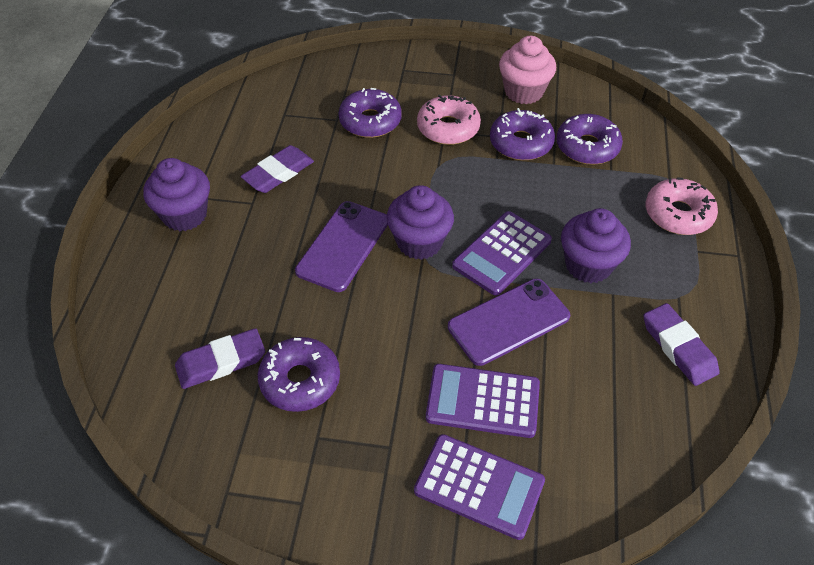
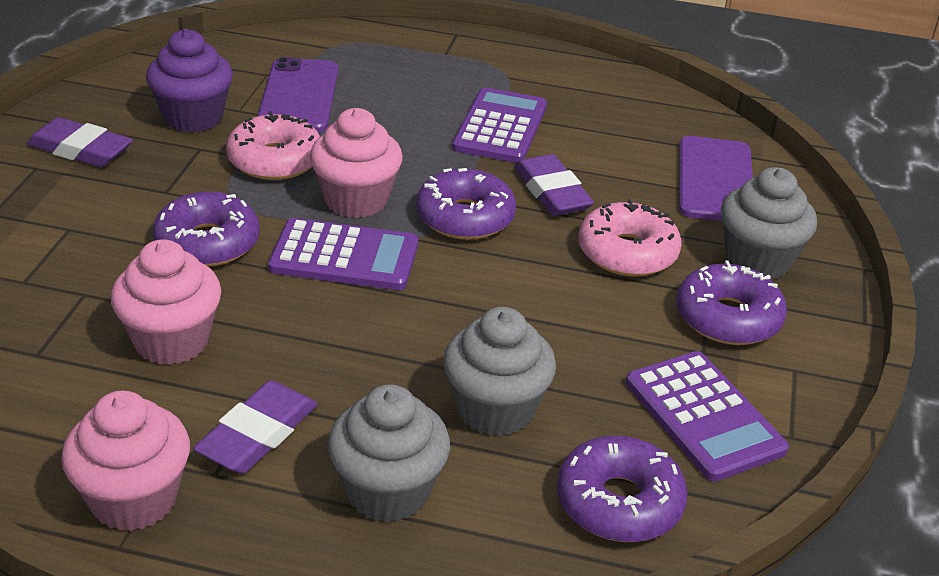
grey cupcake: 0 -> 3
pink cupcake: 1 -> 3
purple cupcake: 3 -> 1

